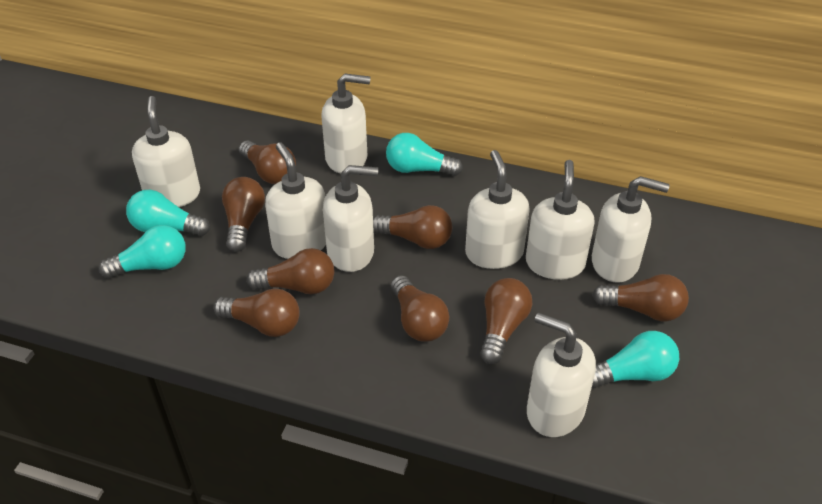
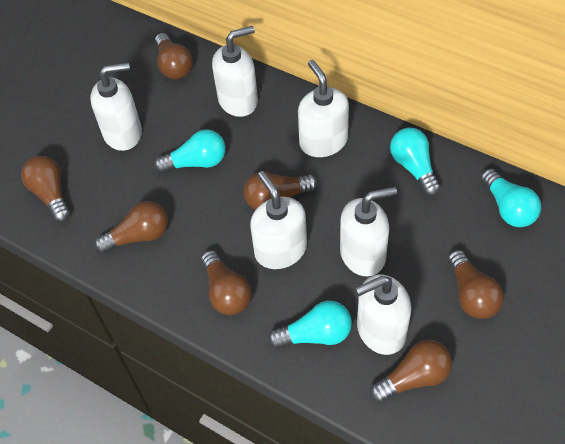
brown light bulb: 8 -> 7
white soap dispenser: 8 -> 6

